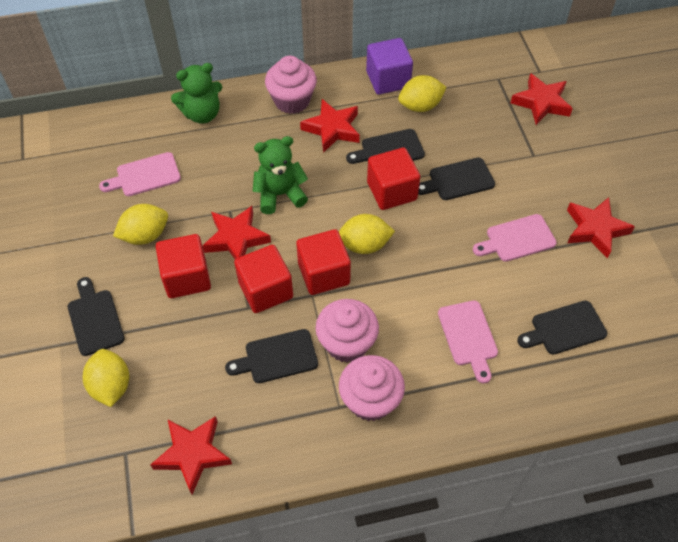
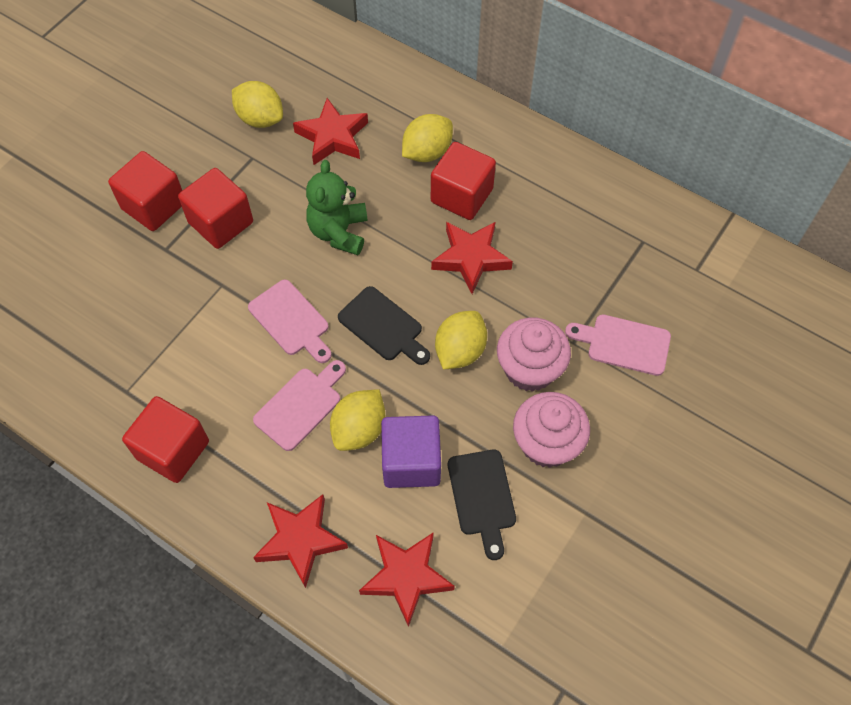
black cutting board: 5 -> 2
green teddy bear: 2 -> 1
pink cupcake: 3 -> 2
red star: 5 -> 4

